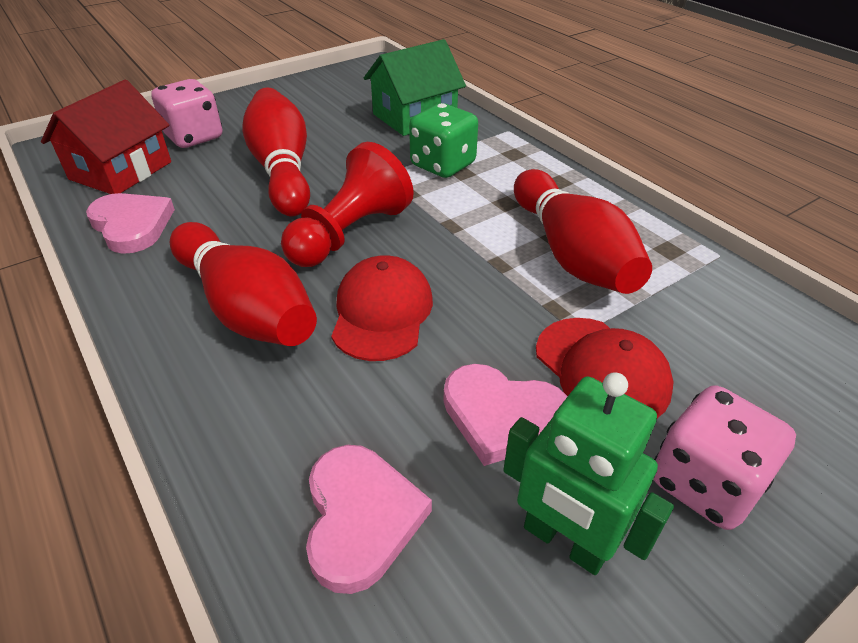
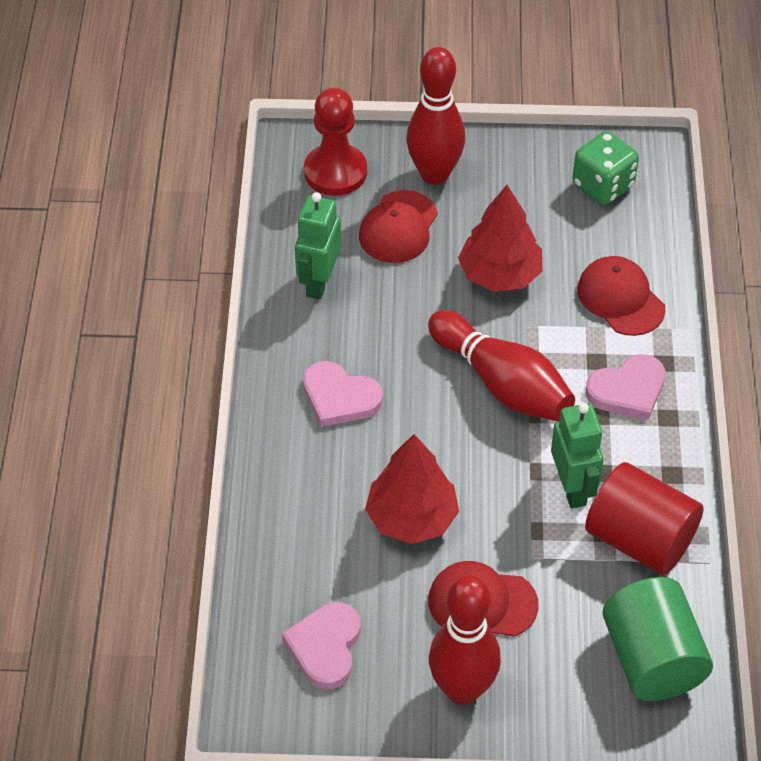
green cylinder: 0 -> 1
green house: 1 -> 0
green robot: 1 -> 2
pink dice: 2 -> 0
red cap: 2 -> 3
red cylinder: 0 -> 1
red house: 1 -> 0
red tree: 0 -> 2

